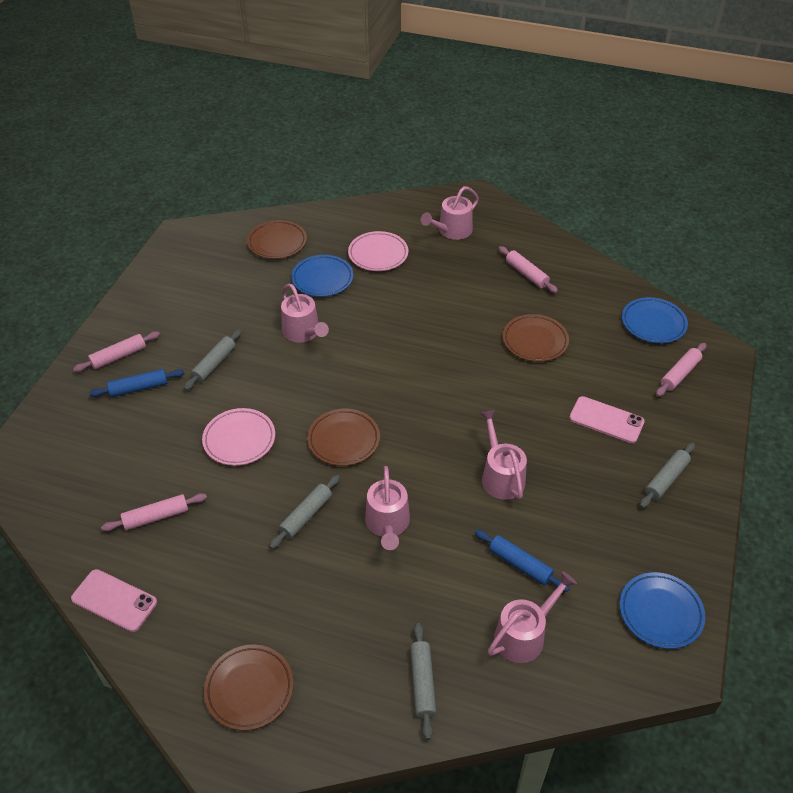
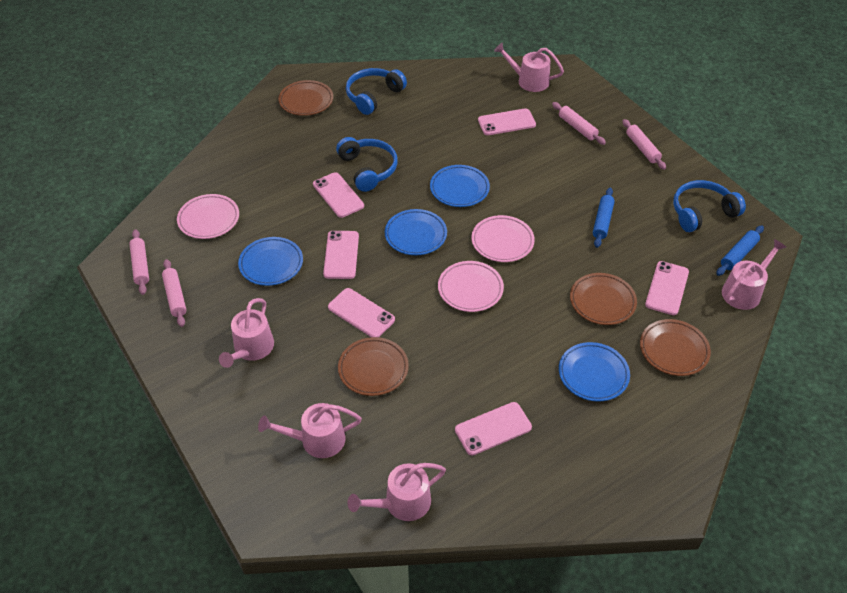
blue headphones: 0 -> 3
blue plate: 3 -> 4
grey rolling pin: 4 -> 0
pink phone: 2 -> 6
pink plate: 2 -> 3

